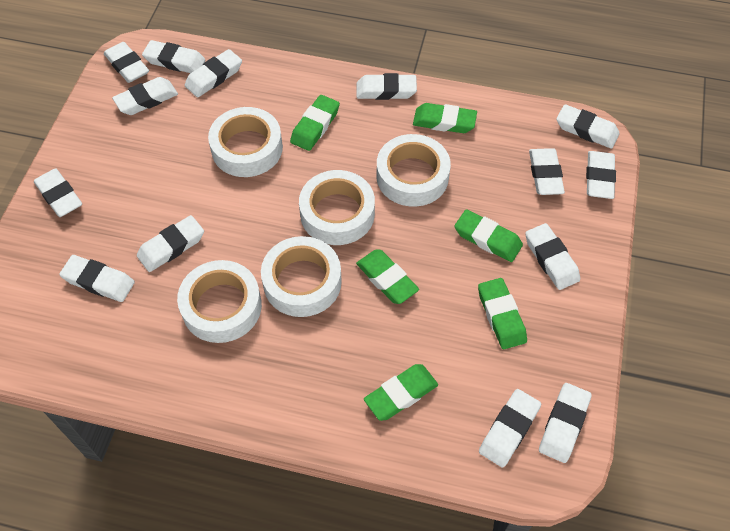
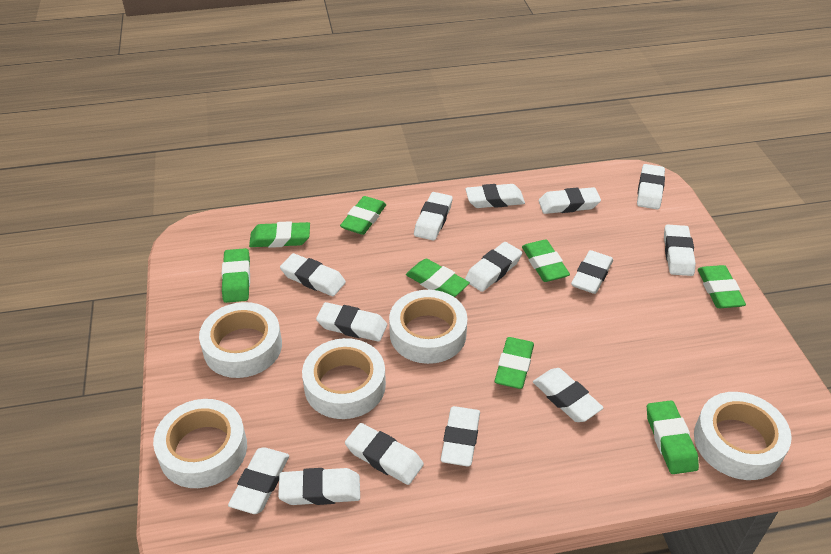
green eraser: 6 -> 8

